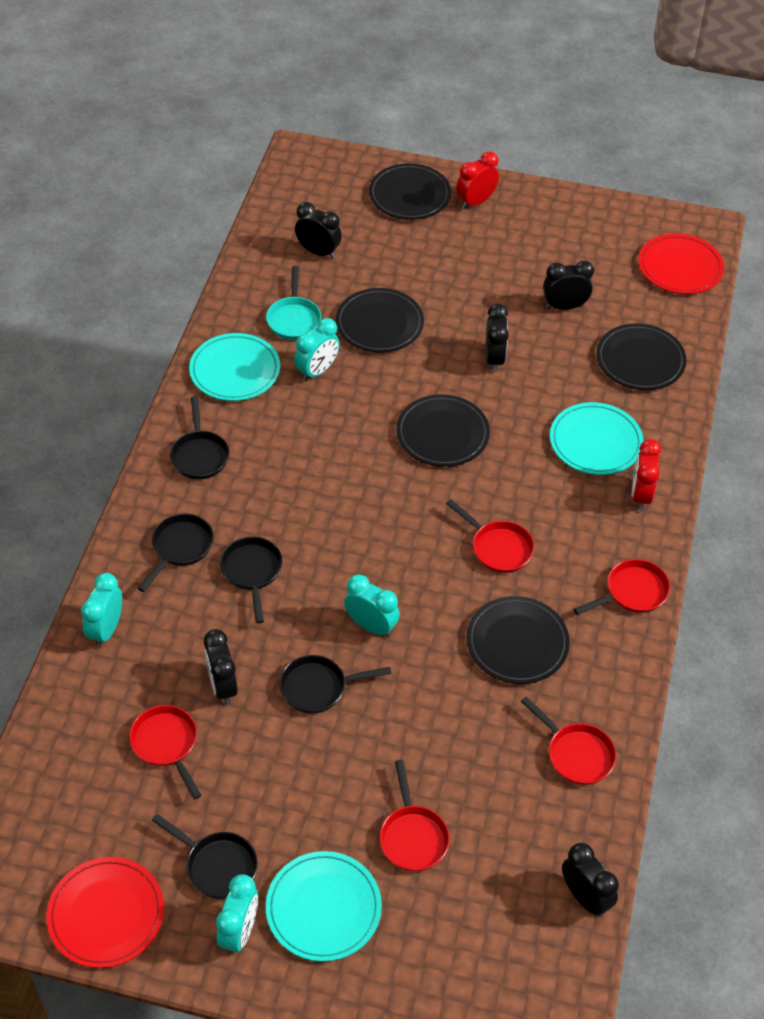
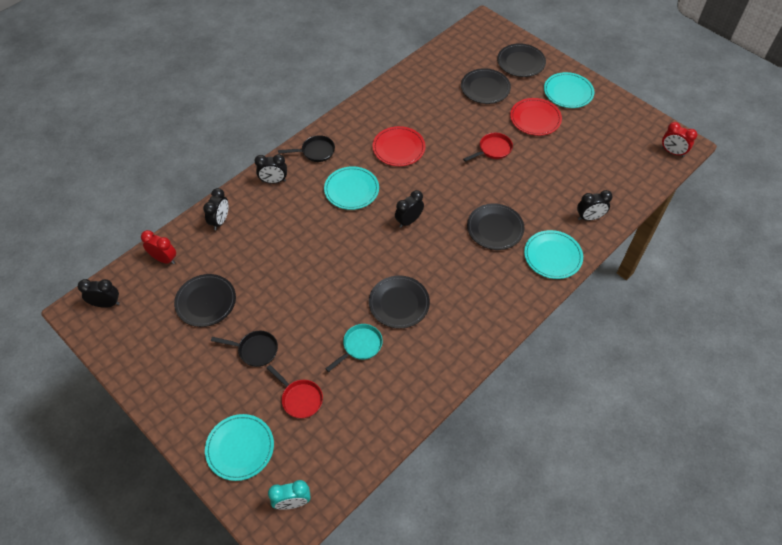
black pan: 5 -> 2
red pan: 5 -> 2
turquoise clock: 4 -> 1
turquoise plate: 3 -> 4

